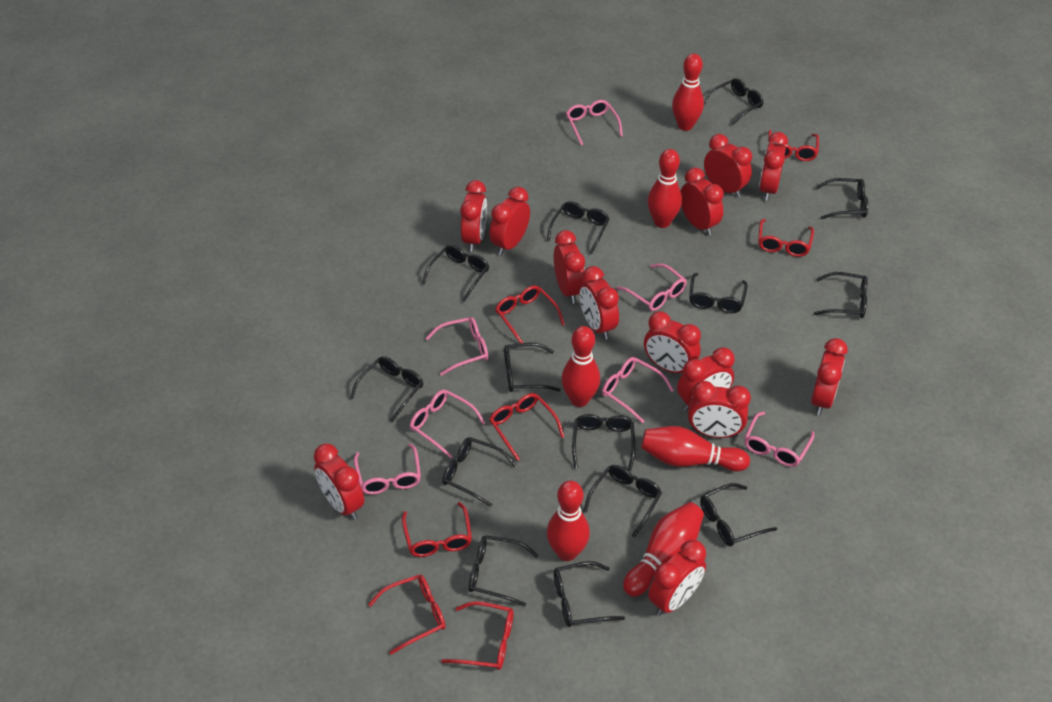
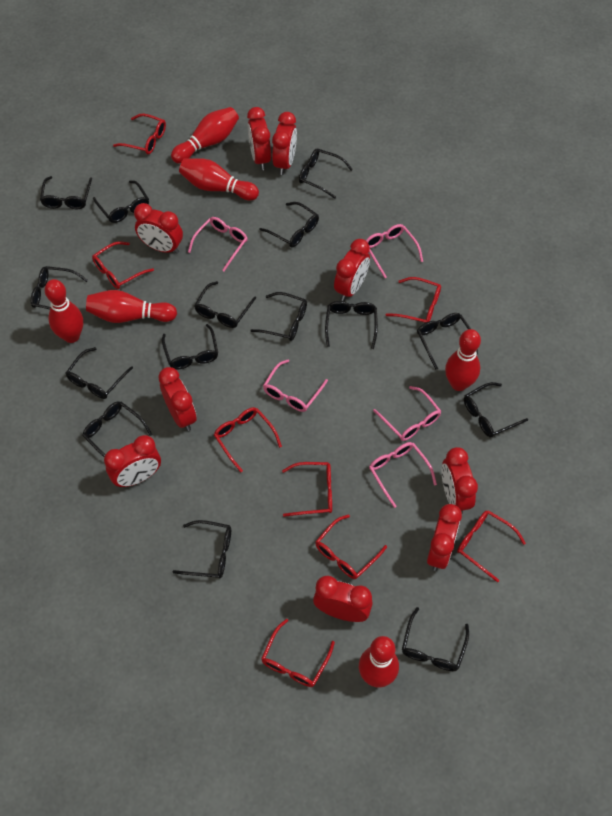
black glasses: 14 -> 15
pink glasses: 7 -> 5
red clock: 13 -> 9
red glasses: 7 -> 8

